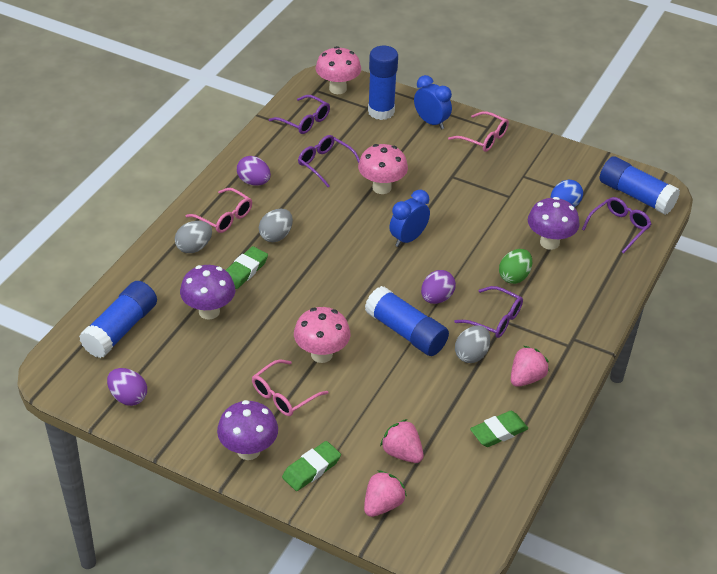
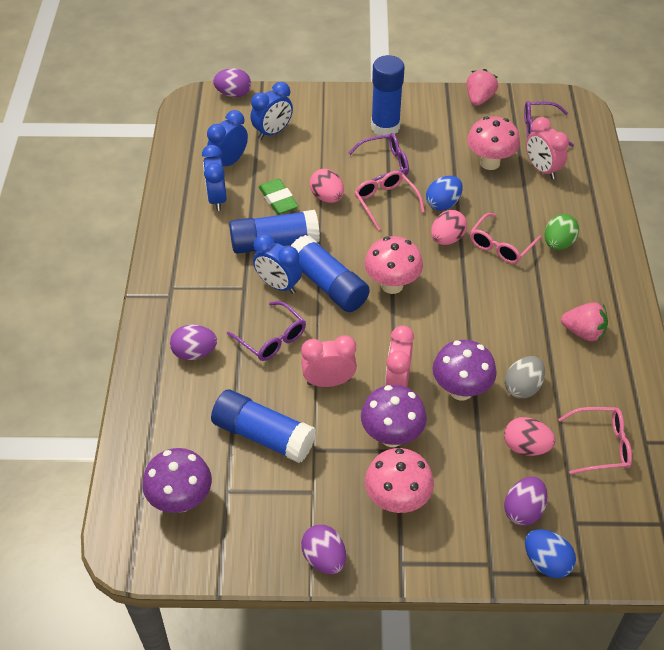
blue clock: 2 -> 4
blue egg: 1 -> 2
green eraser: 3 -> 1
grey egg: 3 -> 1
pink clock: 0 -> 3
pink egg: 0 -> 3
pink strawberry: 3 -> 2
purple egg: 3 -> 4
purple glasses: 4 -> 3

